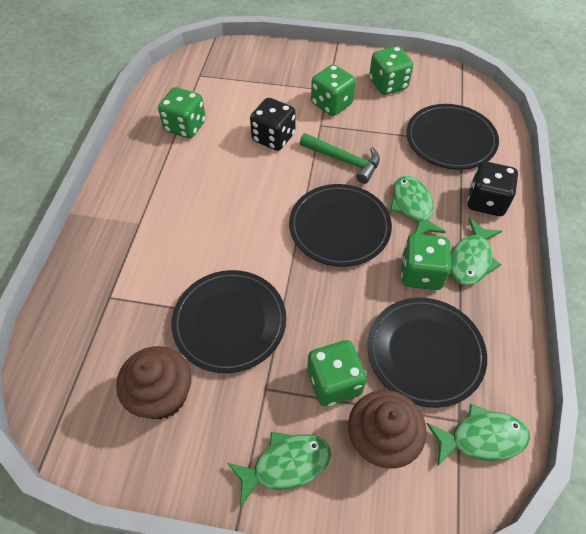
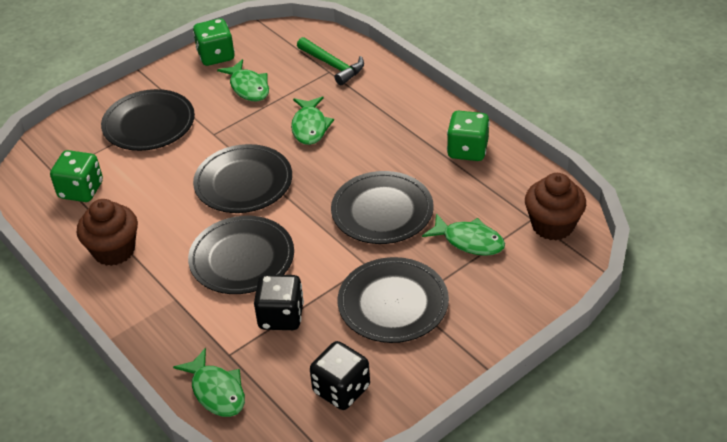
black plate: 4 -> 5
green dice: 5 -> 3

